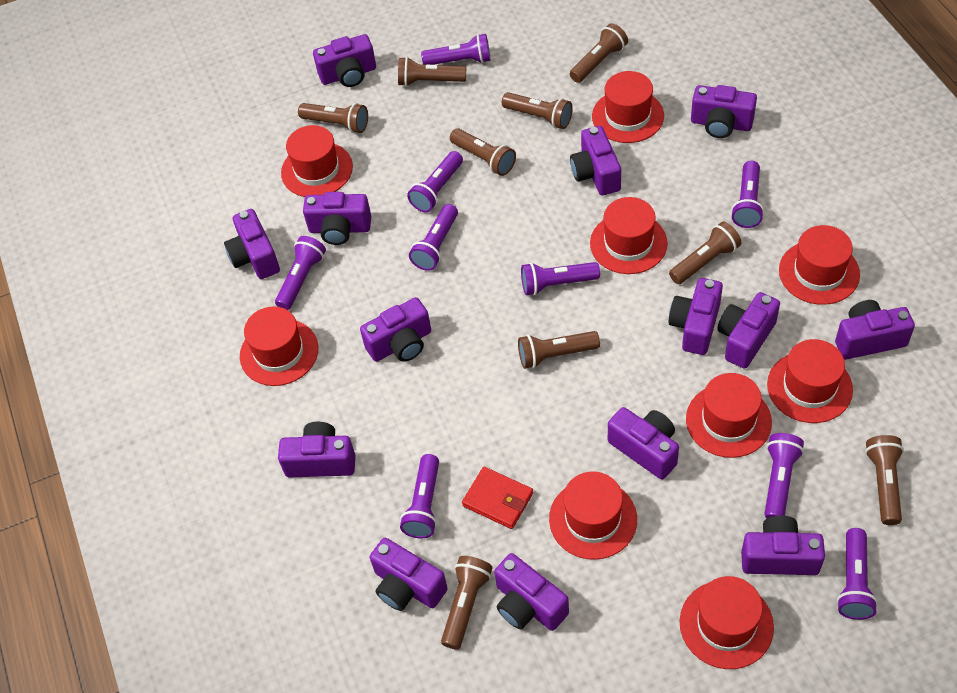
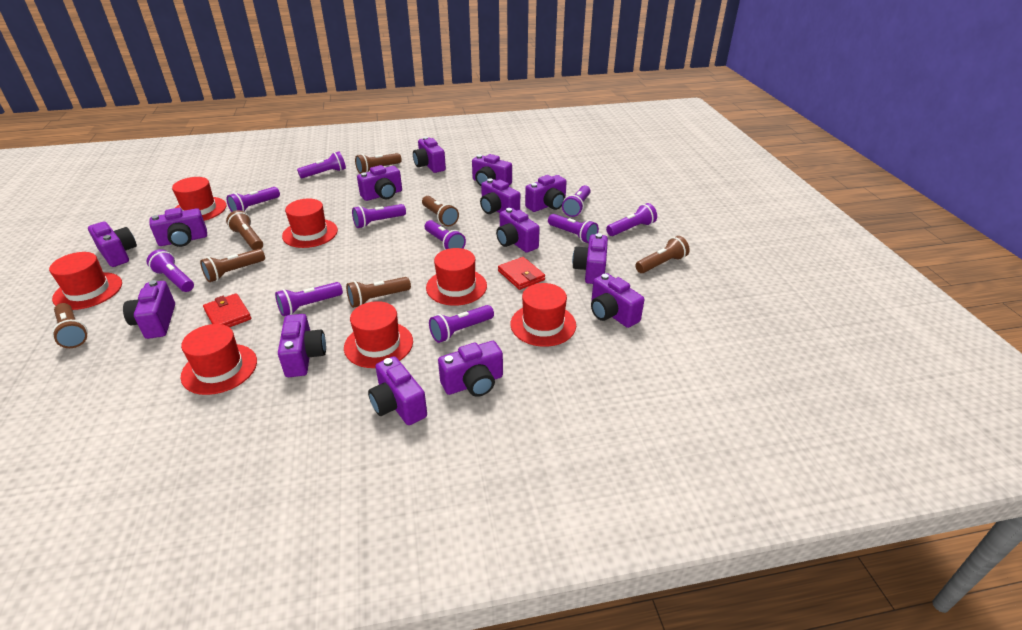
brown flashlight: 9 -> 7
purple flashlight: 9 -> 10
red hat: 9 -> 7
red wallet: 1 -> 2

